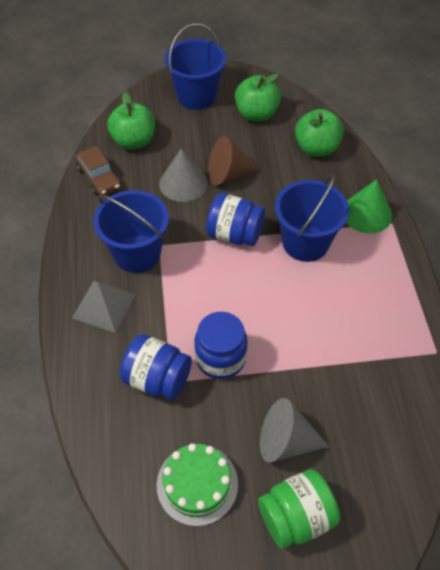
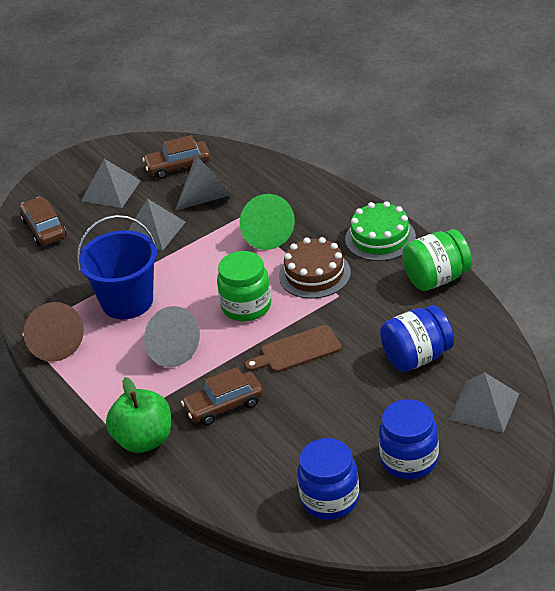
blue bucket: 3 -> 1
brown cake: 0 -> 1
brown car: 1 -> 3
brown cutting board: 0 -> 1
green apple: 3 -> 1
green jar: 1 -> 2
grey pyramid: 1 -> 3

